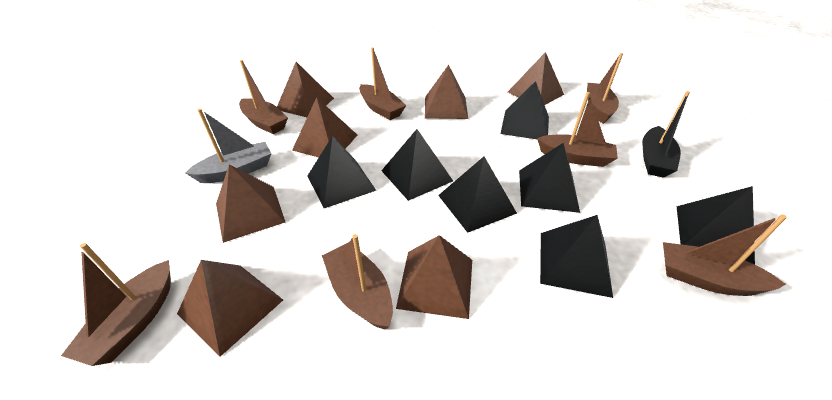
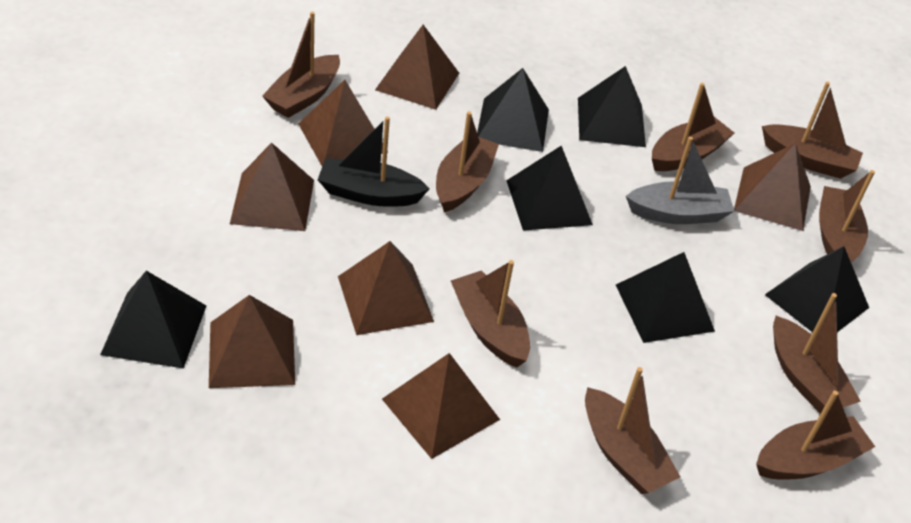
black pyramid: 7 -> 6
brown boat: 7 -> 9

